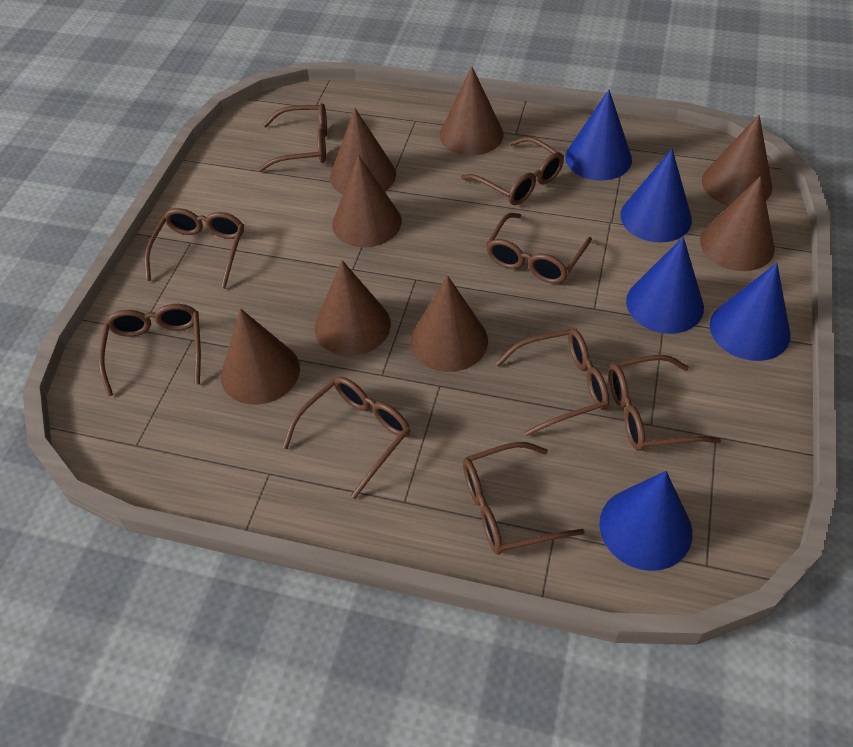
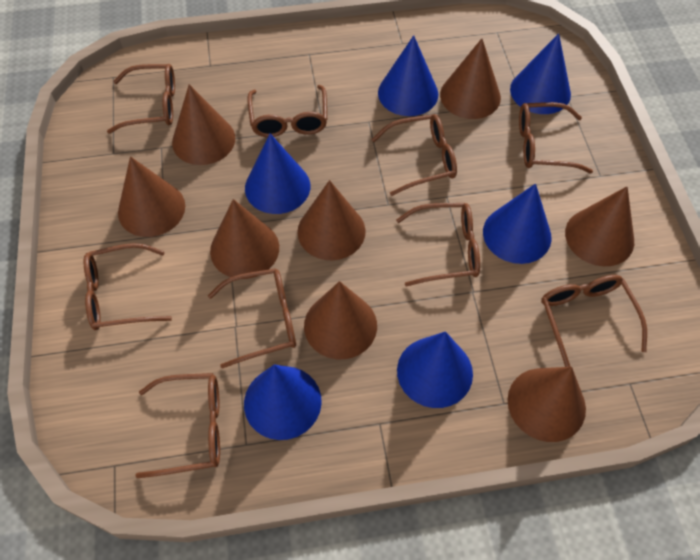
blue cone: 5 -> 6

